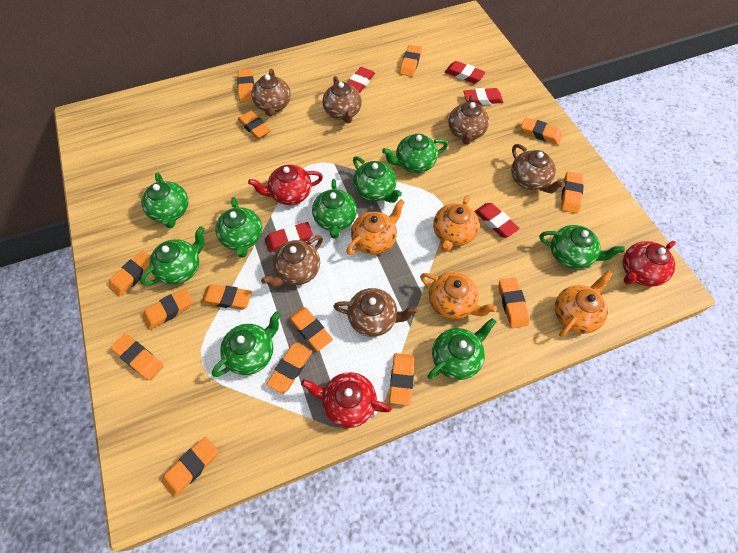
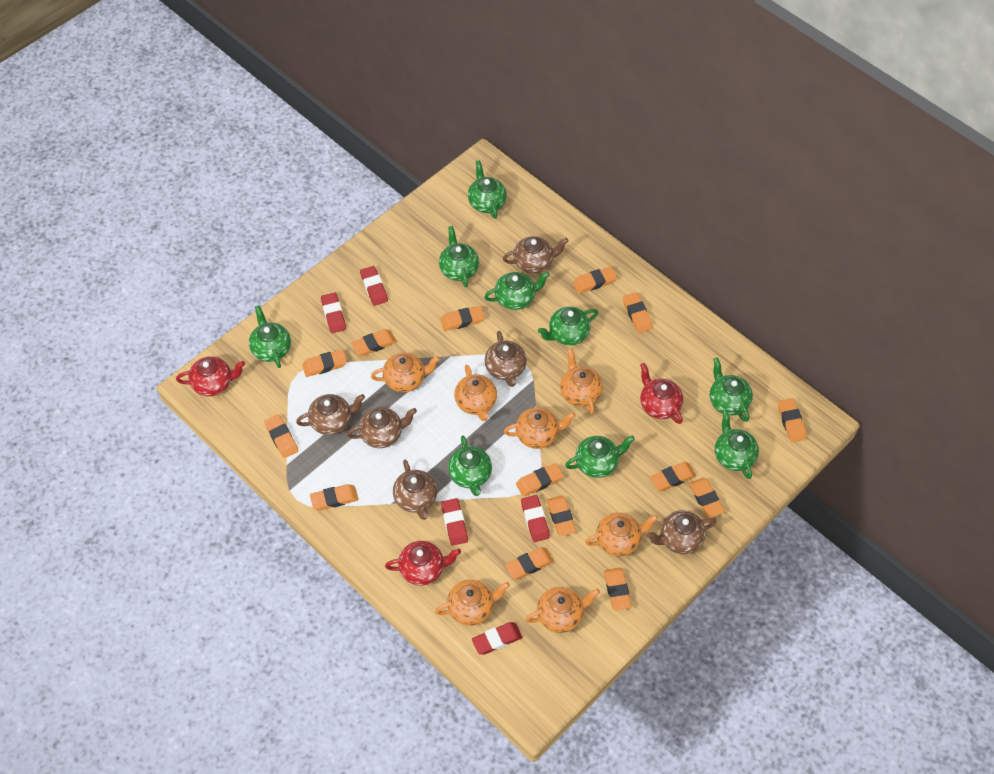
orange teapot: 4 -> 7

